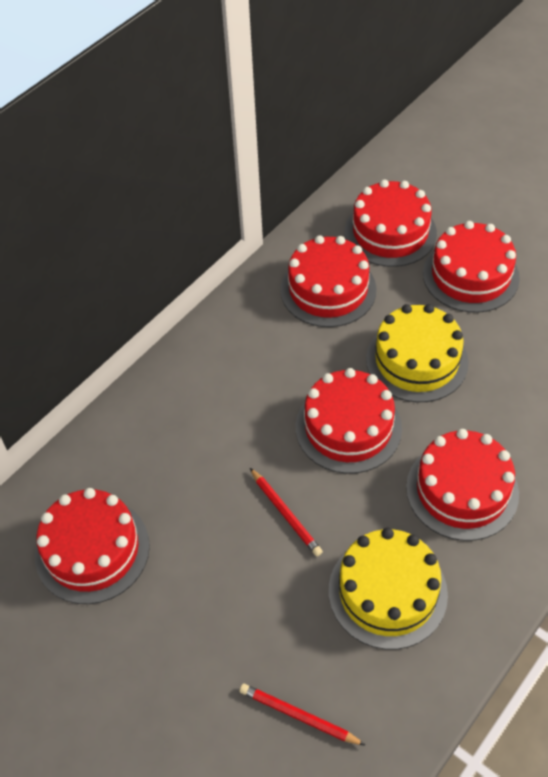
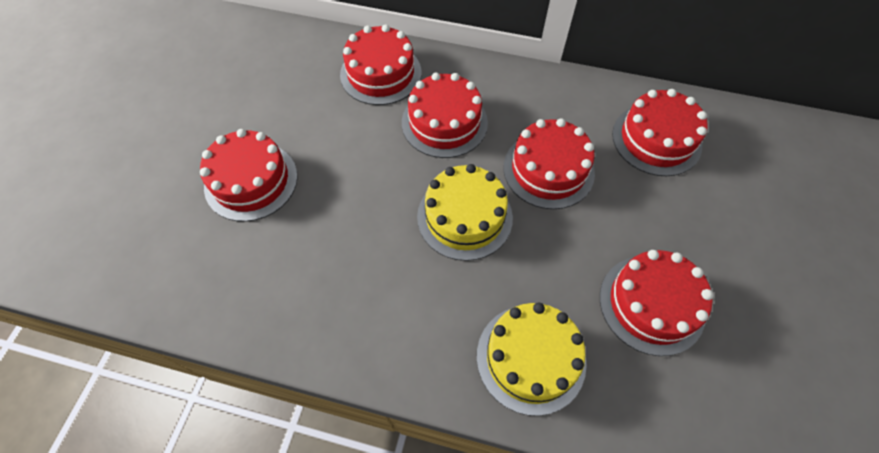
red pencil: 2 -> 0

